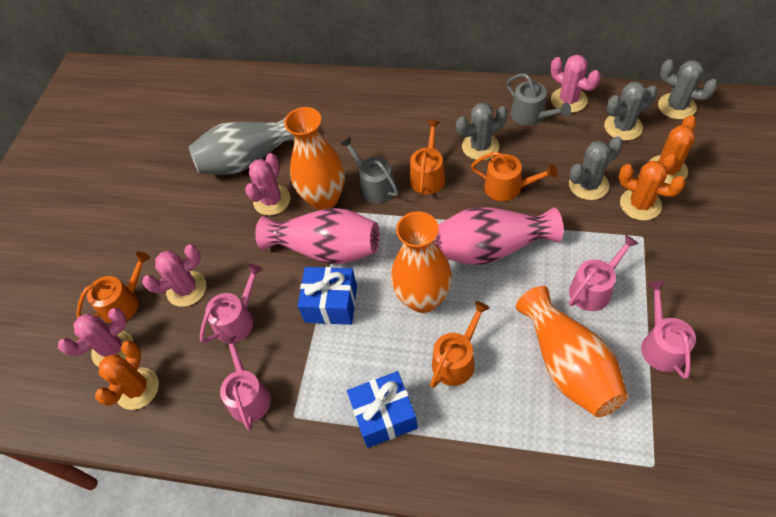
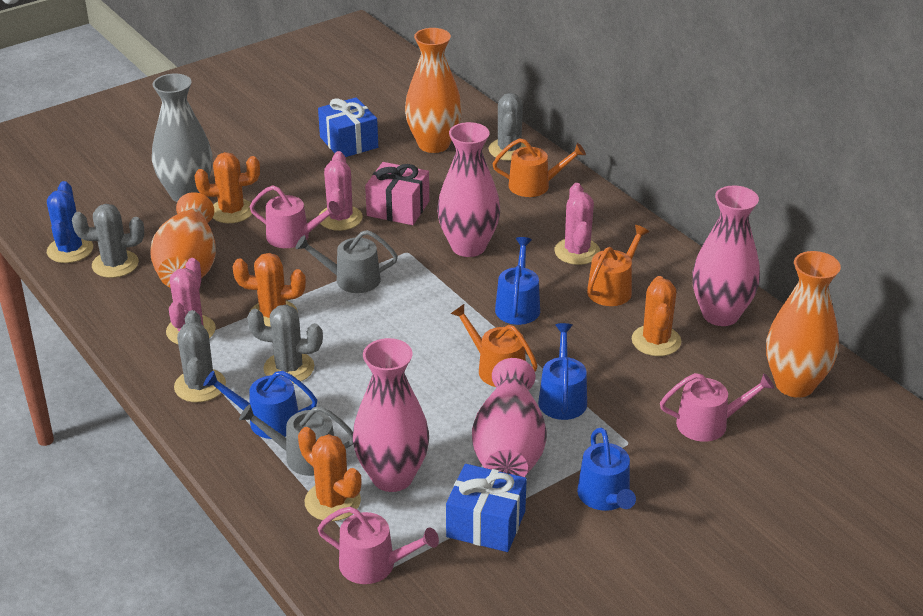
blue cactus: 0 -> 1
blue watering can: 0 -> 4
orange cactus: 3 -> 4
orange watering can: 4 -> 3
pink cactus: 4 -> 3
pink gift: 0 -> 1
pink vase: 2 -> 4
pink watering can: 4 -> 3

